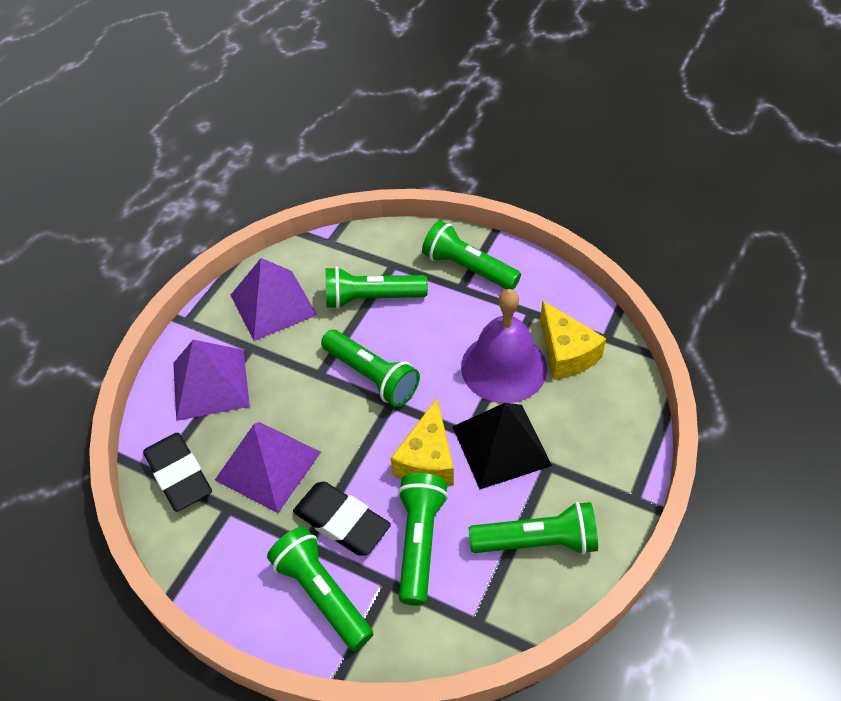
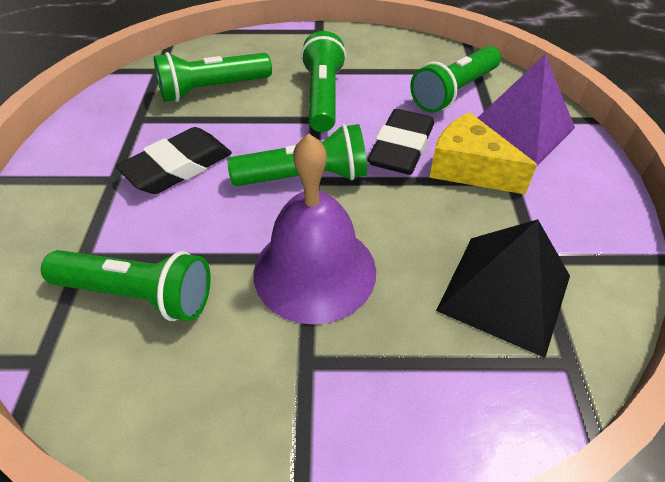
green flashlight: 6 -> 5
purple pyramid: 3 -> 1
yellow cheese: 2 -> 1

